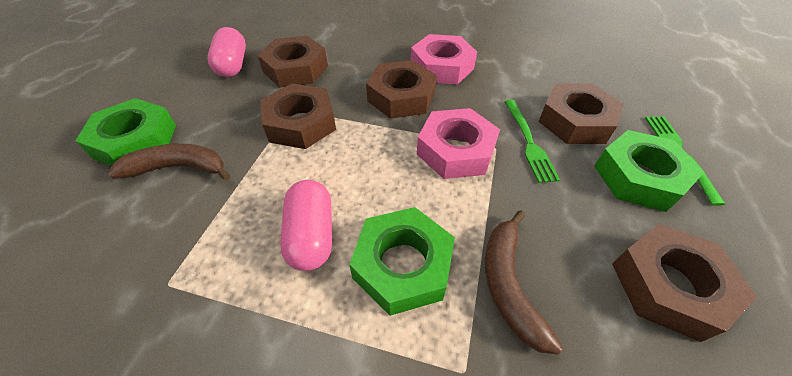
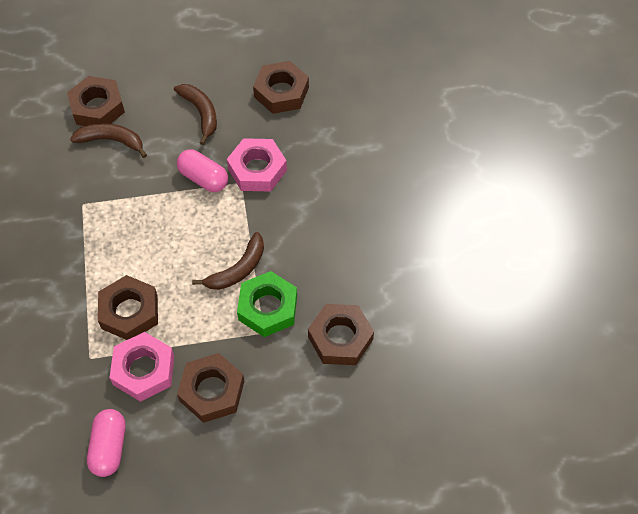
brown banana: 2 -> 3
green fork: 2 -> 0
green nut: 3 -> 1

